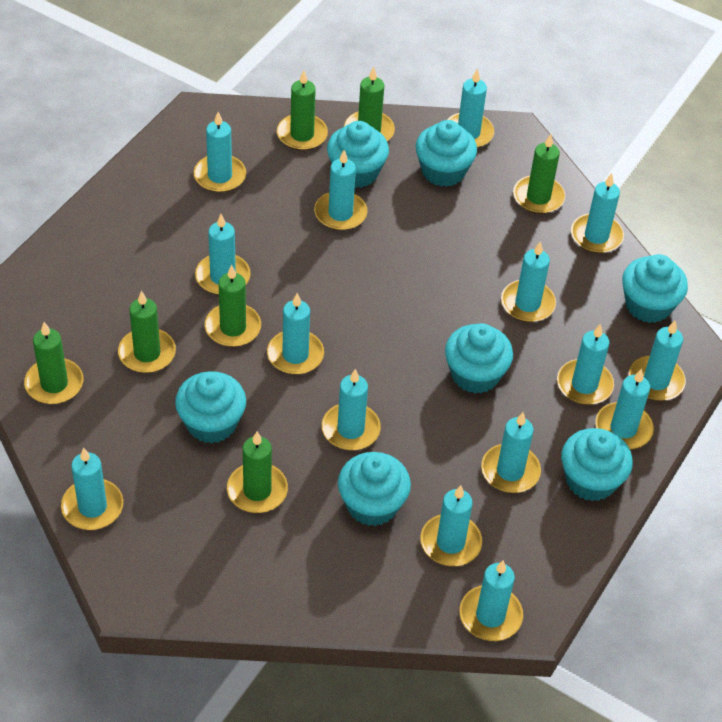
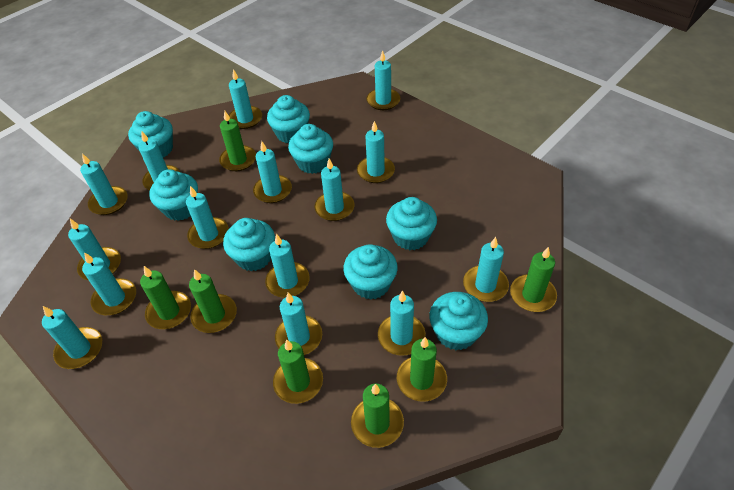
turquoise cupcake: 7 -> 8

